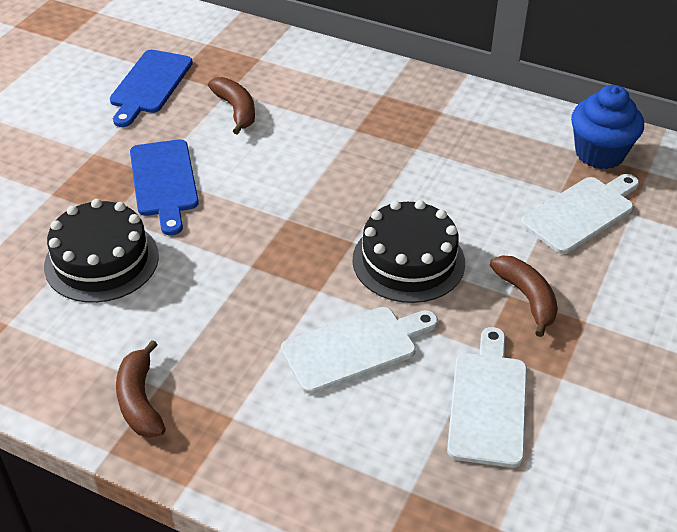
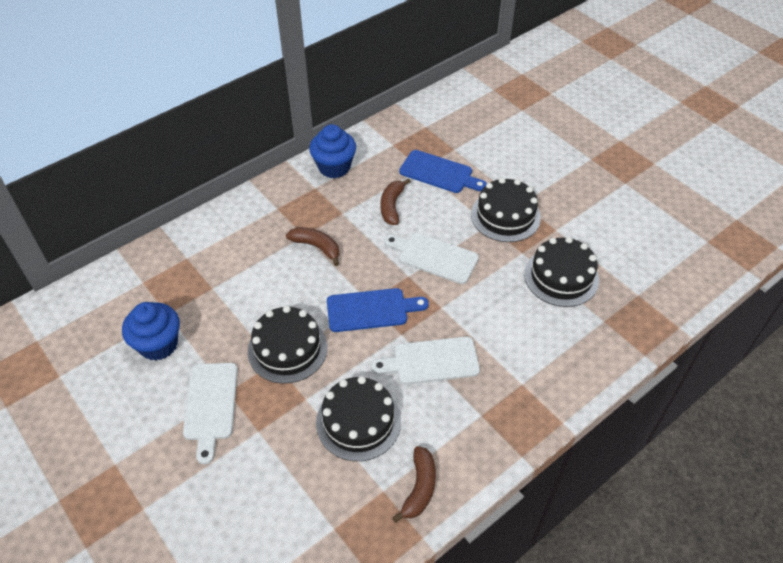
black cake: 2 -> 4
blue cupcake: 1 -> 2

